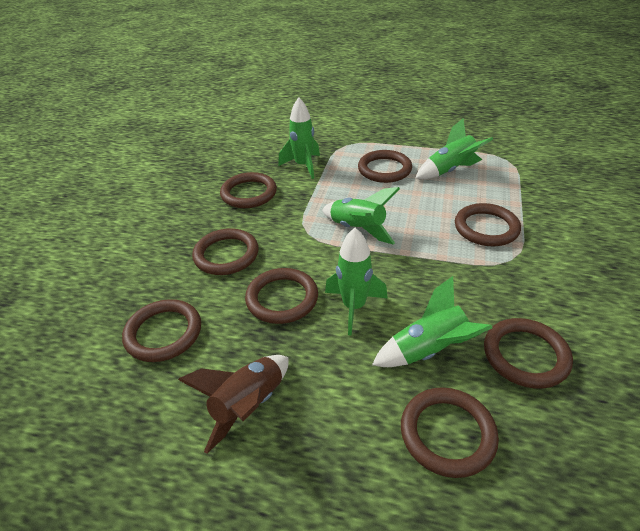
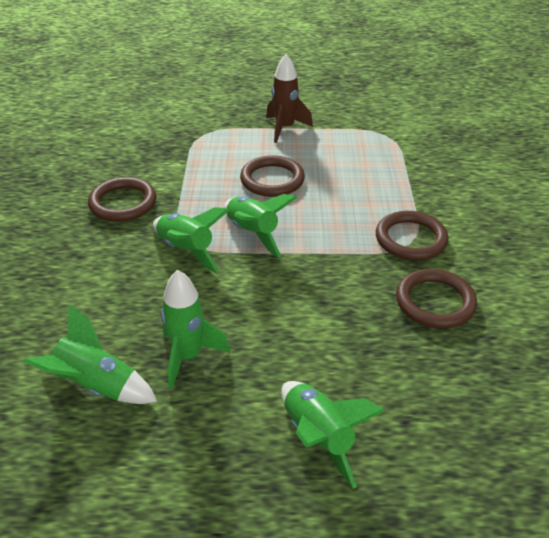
brown ring: 8 -> 4

